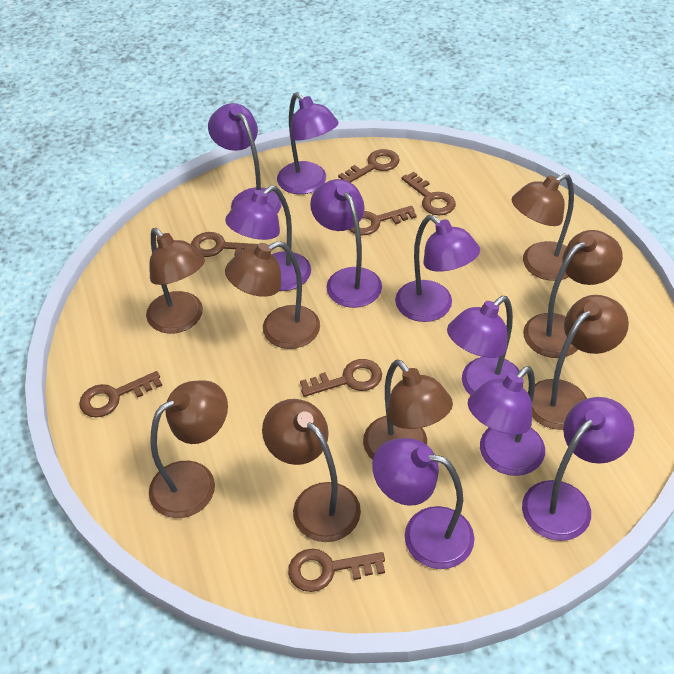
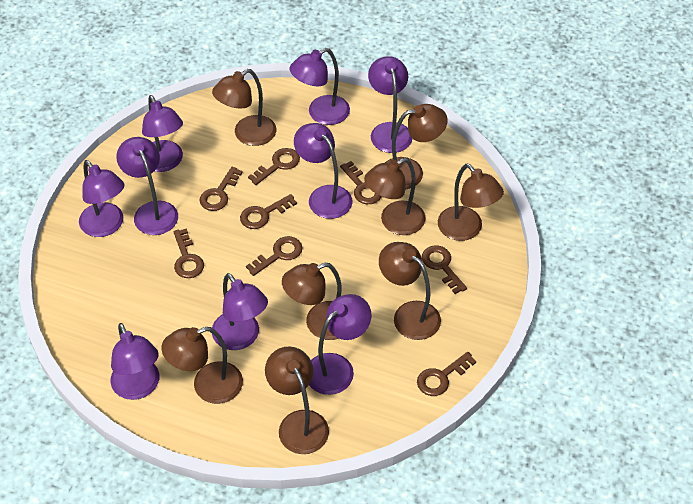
brown key: 7 -> 8

